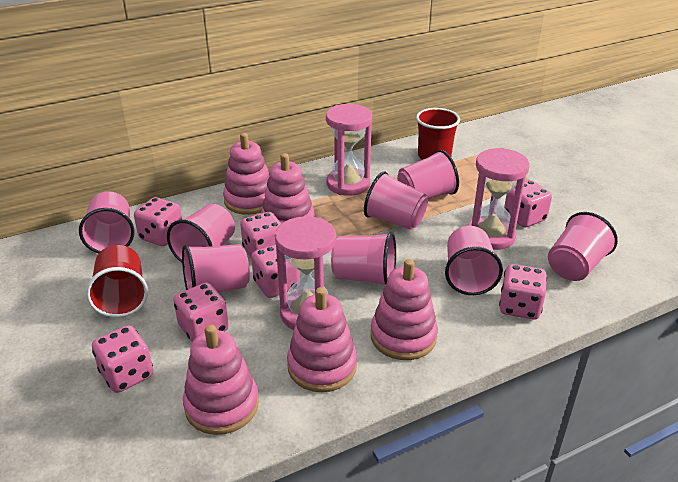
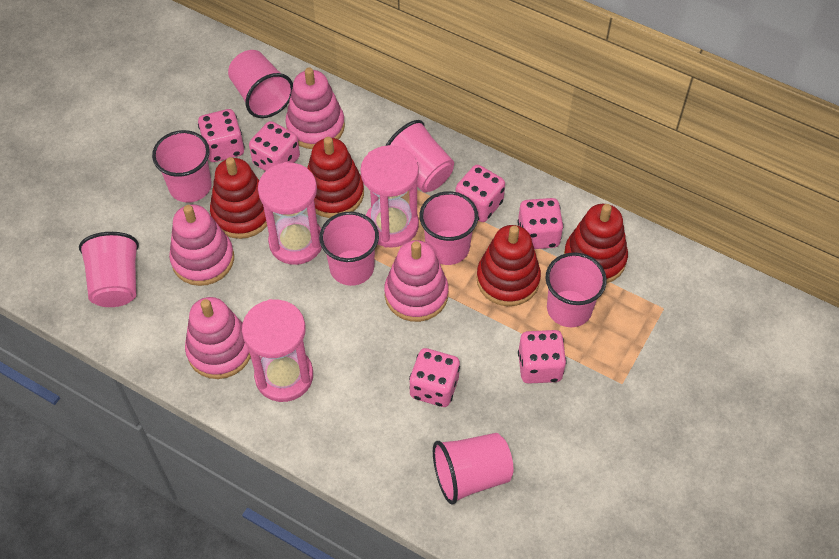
pink dice: 7 -> 6
pink stacking toy: 5 -> 4
red cup: 2 -> 0
red stacking toy: 0 -> 4

